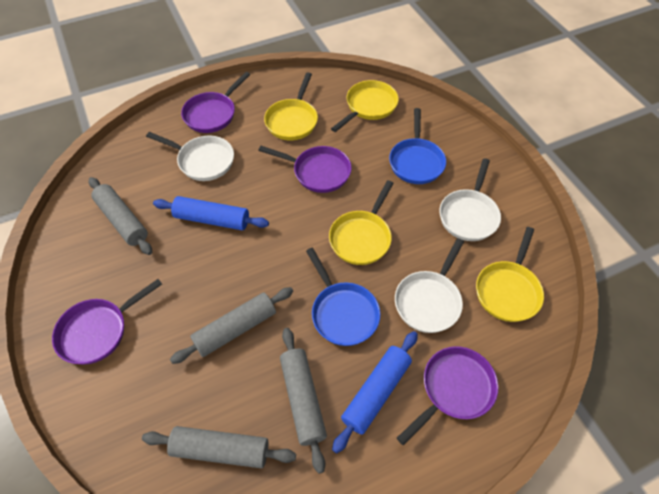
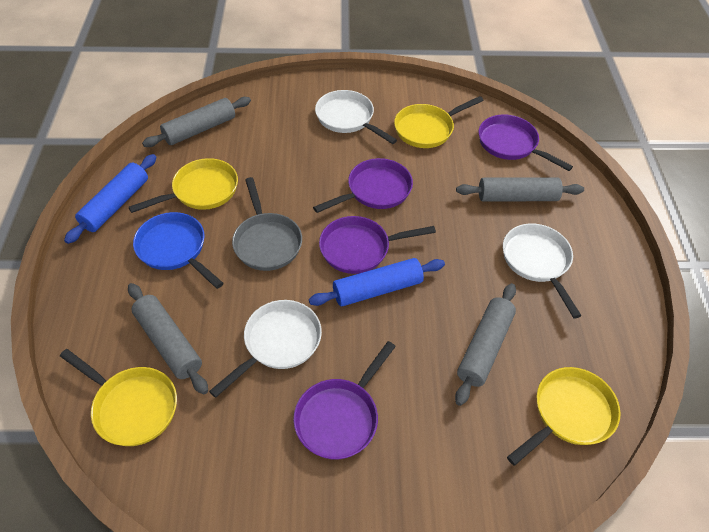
blue pan: 2 -> 1
grey pan: 0 -> 1

